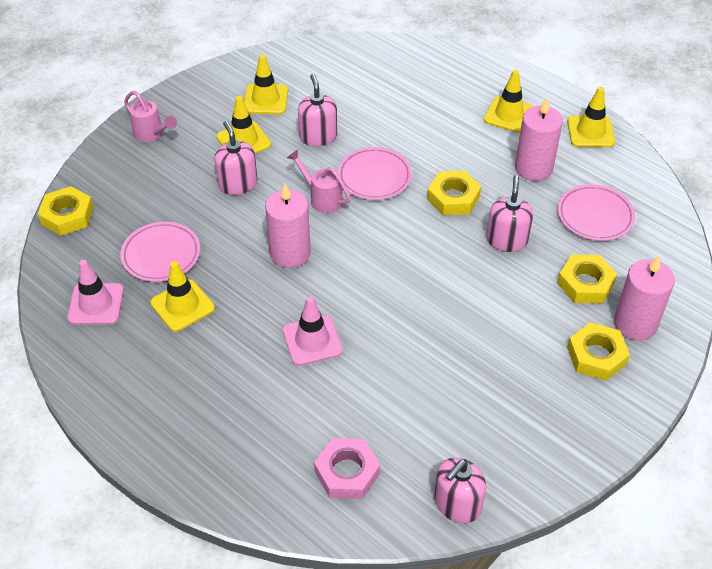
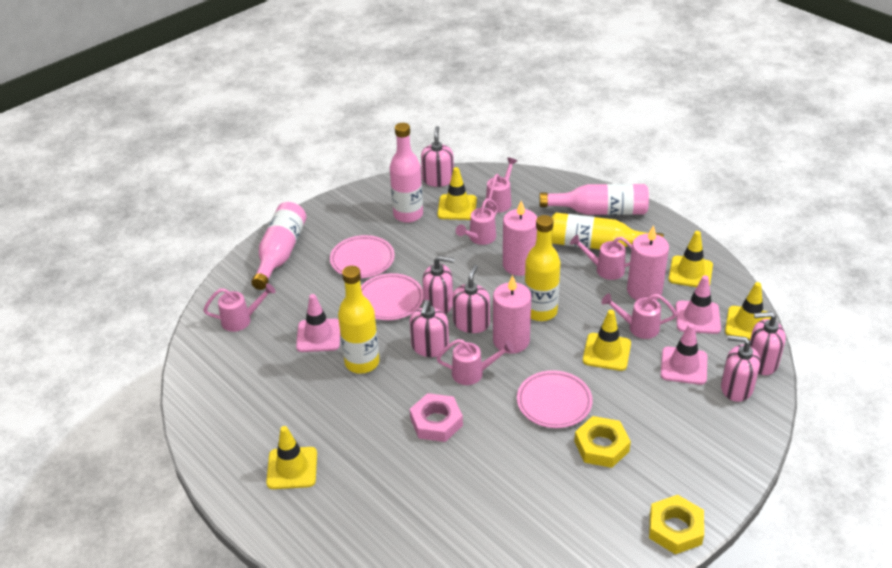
pink bottle: 0 -> 3
pink soap dispenser: 4 -> 6
pink traffic cone: 2 -> 3
pink watering can: 2 -> 6
yellow bottle: 0 -> 3
yellow nut: 4 -> 2

